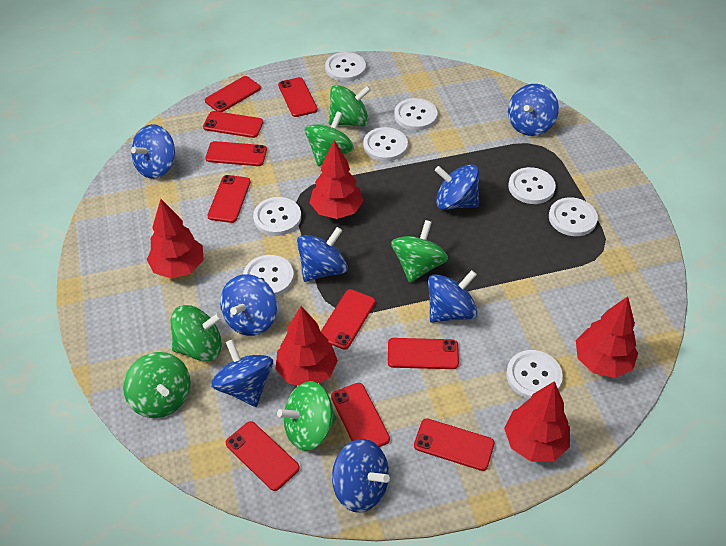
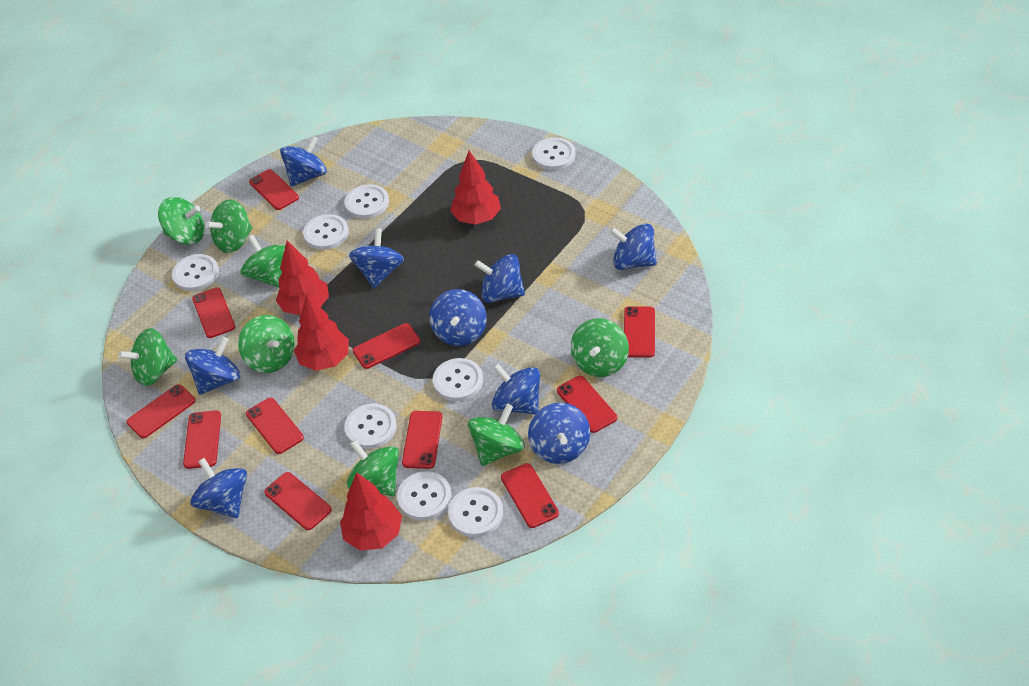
blue spinning top: 8 -> 9
green spinning top: 6 -> 8
red phone: 10 -> 11
red tree: 5 -> 4

